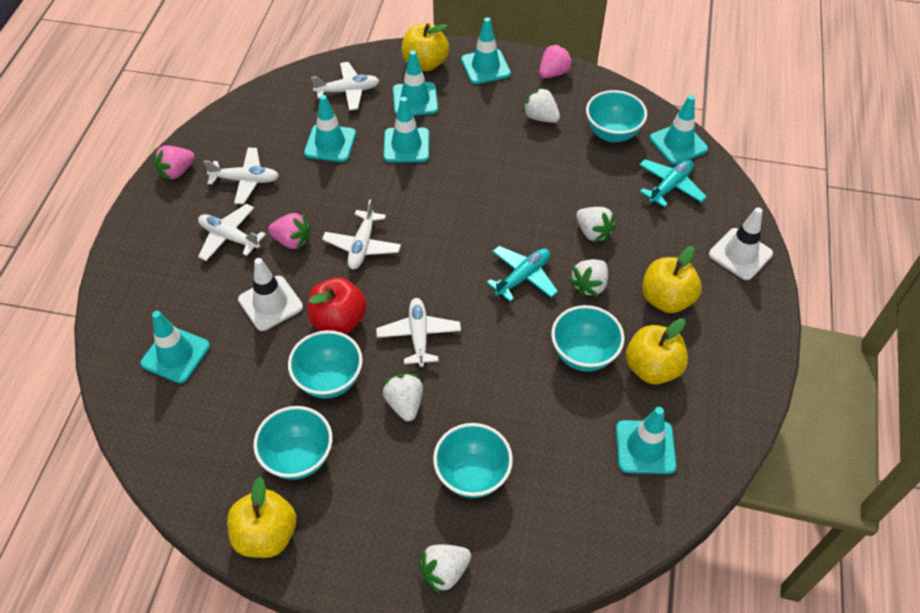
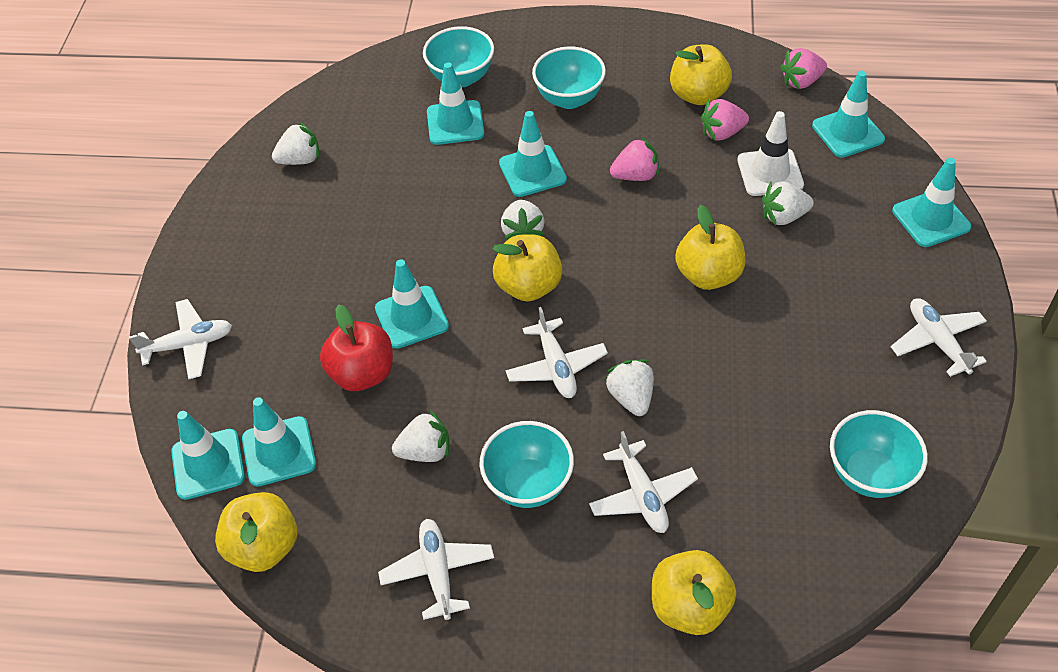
turquoise bowl: 5 -> 4
turquoise plane: 2 -> 0
white traffic cone: 2 -> 1
yellow apple: 4 -> 5

